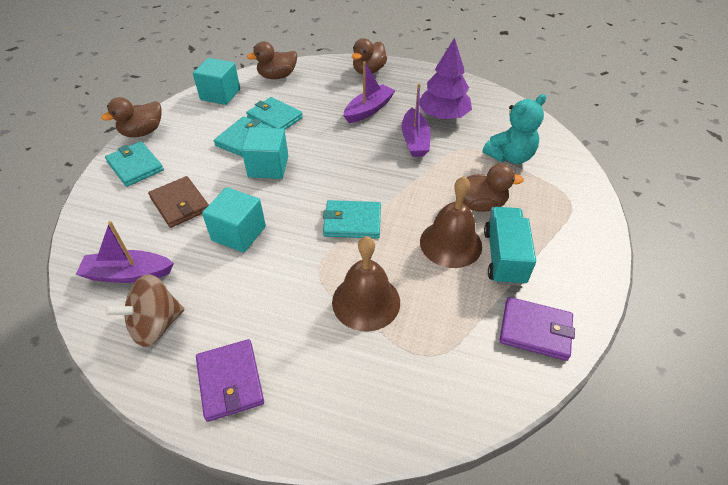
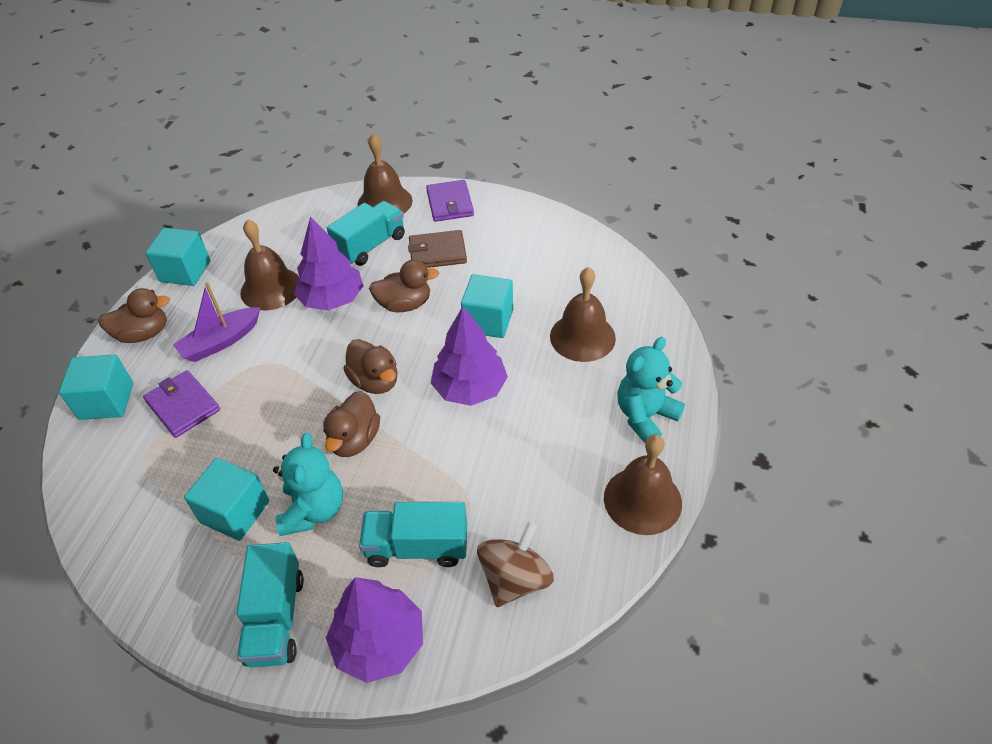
brown bell: 2 -> 4
purple boat: 3 -> 1
purple tree: 1 -> 3
turquoise cube: 3 -> 4
turquoise teddy bear: 1 -> 2
turquoise truck: 1 -> 3
turquoise wallet: 4 -> 0

